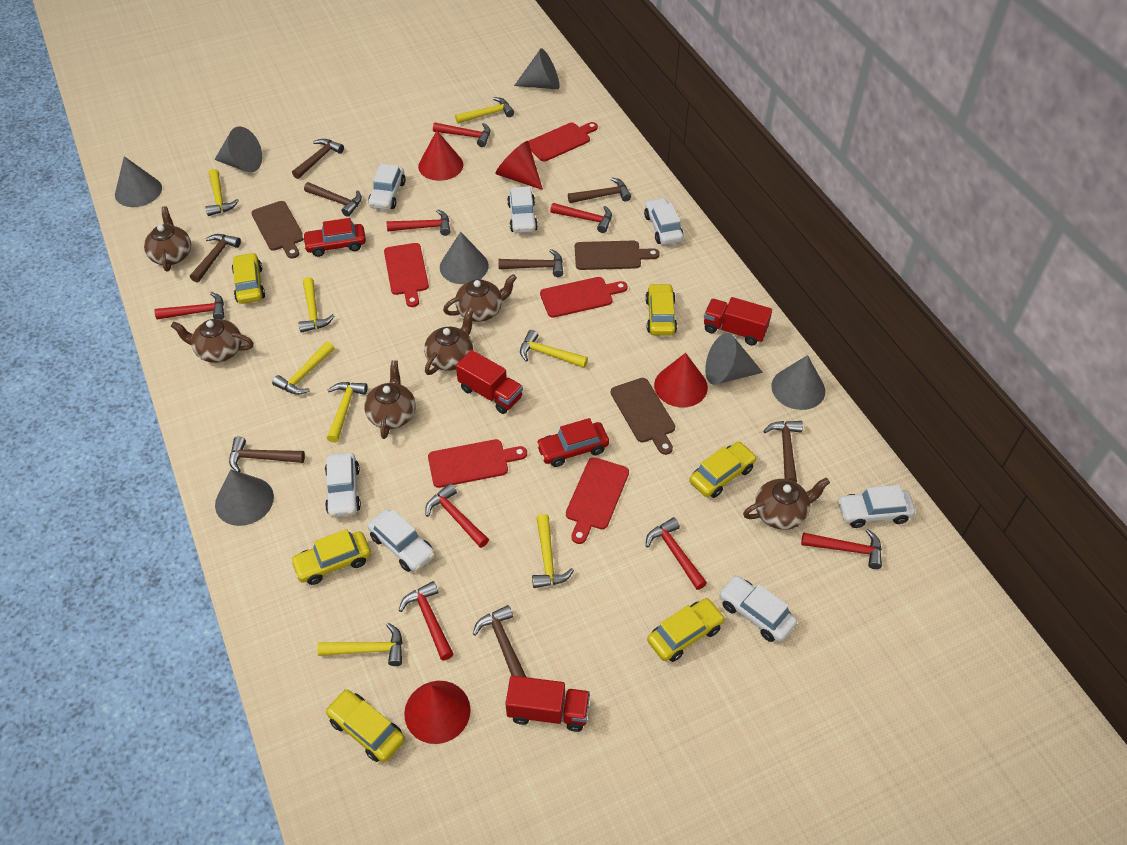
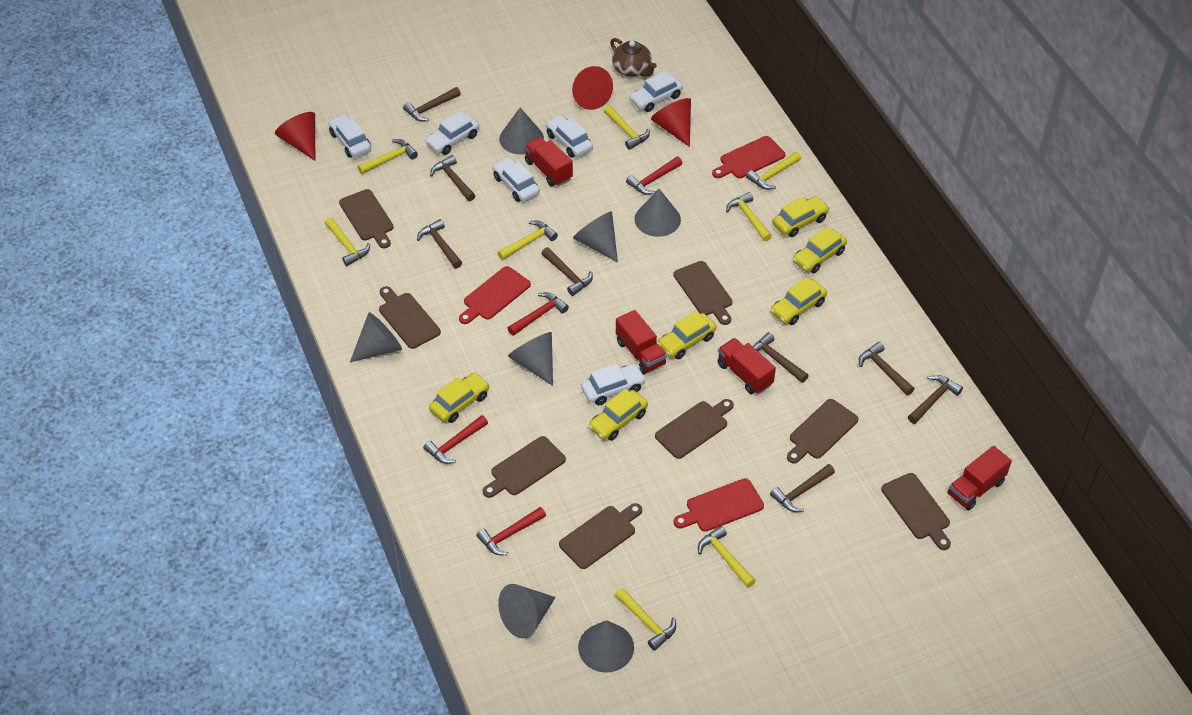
brown cutting board: 3 -> 8
brown teapot: 6 -> 1
red car: 2 -> 0
red cone: 4 -> 3
red cutting board: 5 -> 3
red hammer: 8 -> 4
red truck: 3 -> 4
white car: 7 -> 6

